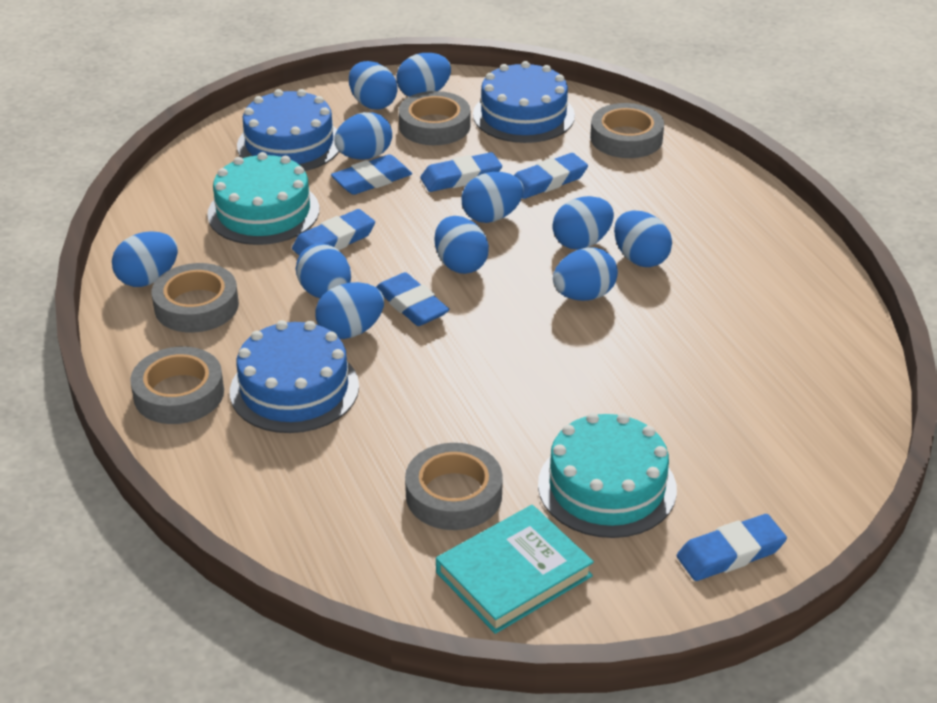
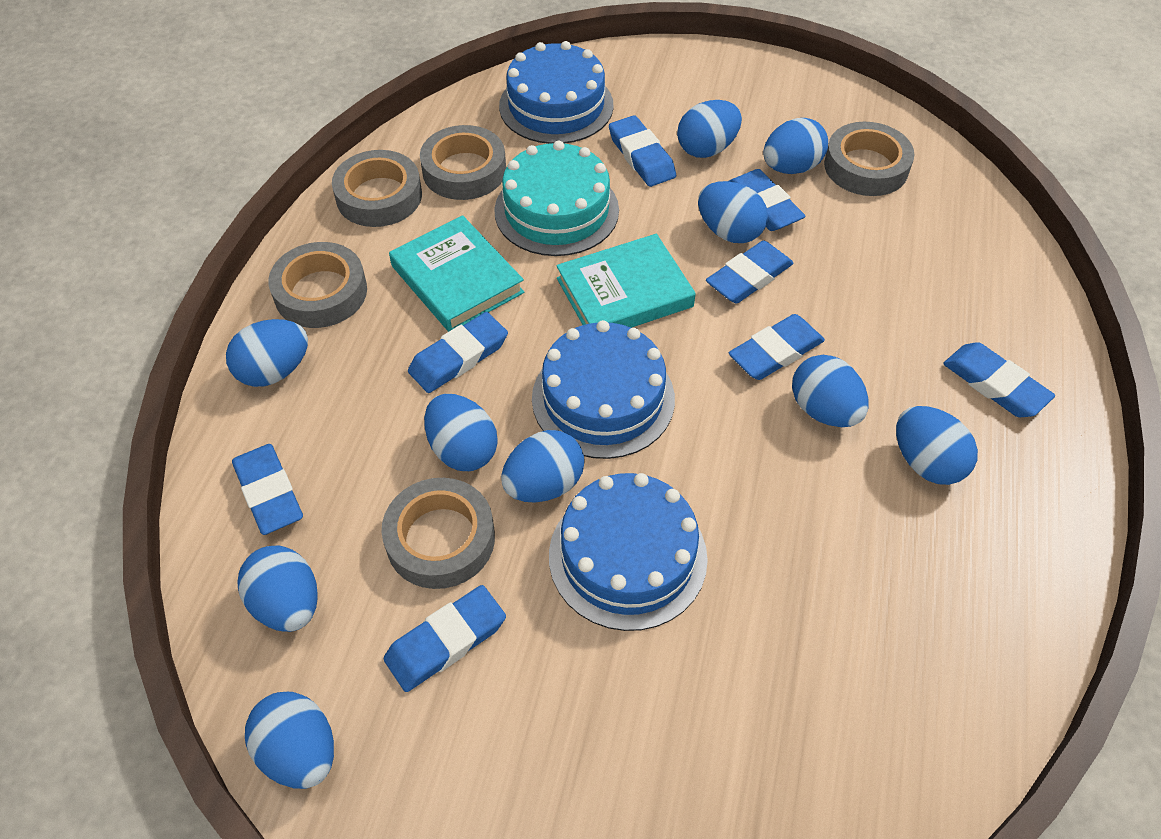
blue egg: 11 -> 10
blue eraser: 6 -> 8
turquoise book: 1 -> 2
turquoise cake: 2 -> 1

